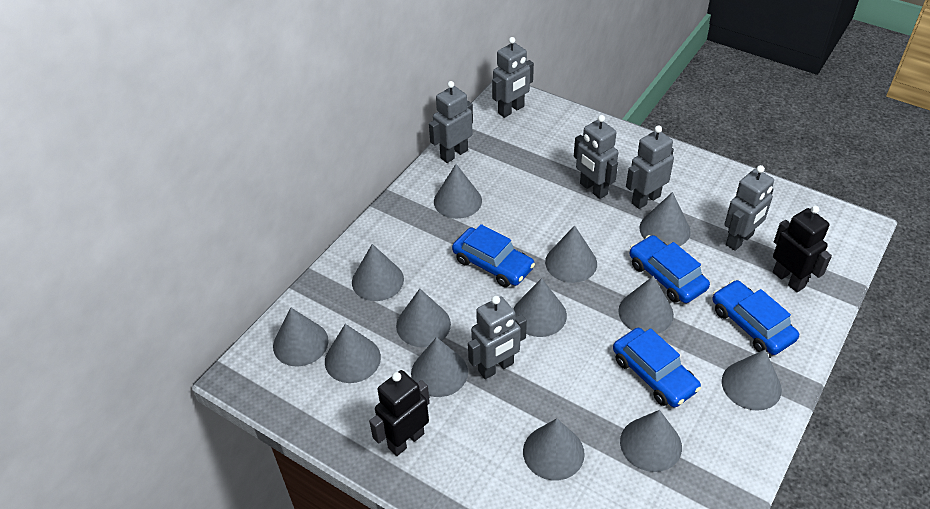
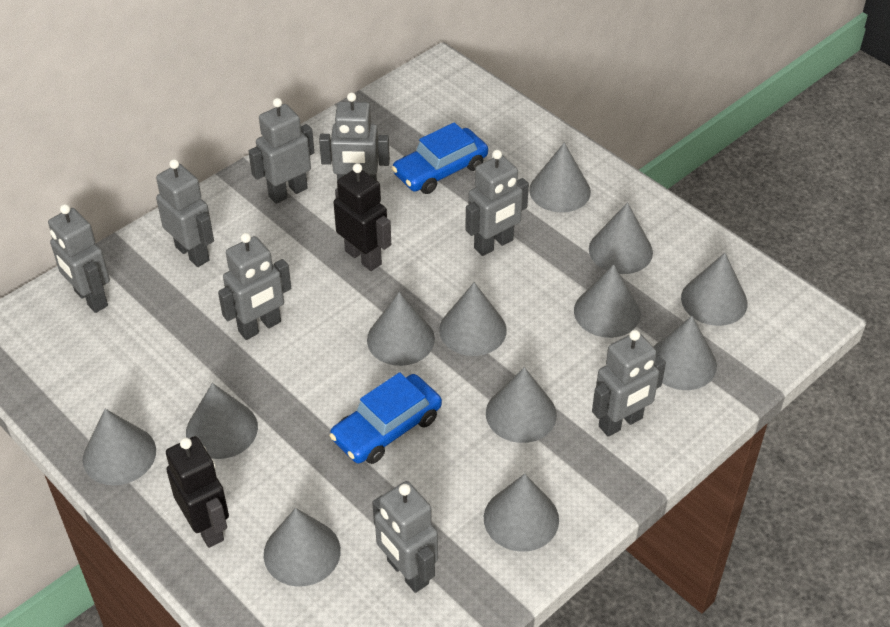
blue car: 4 -> 2
grey cone: 13 -> 12
grey robot: 6 -> 8

